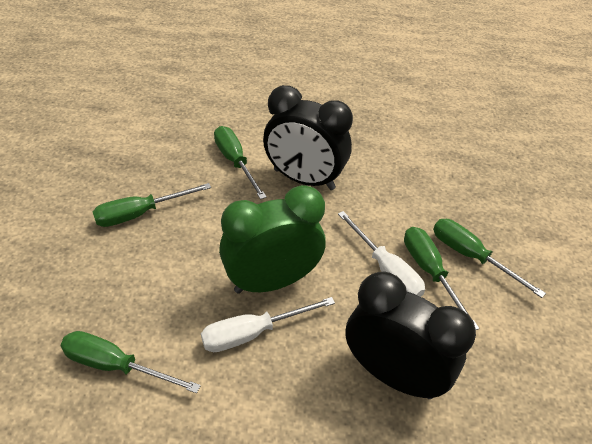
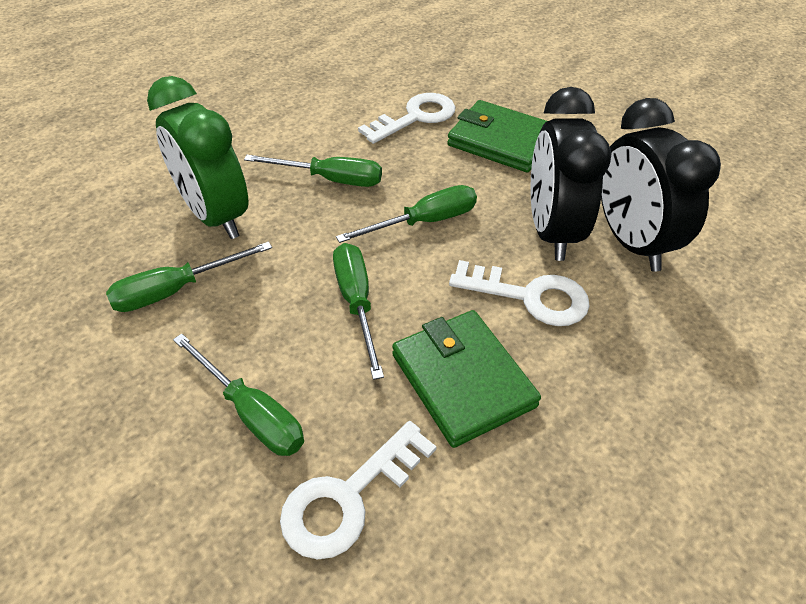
green wallet: 0 -> 2
white key: 0 -> 3
white screwdriver: 2 -> 0

